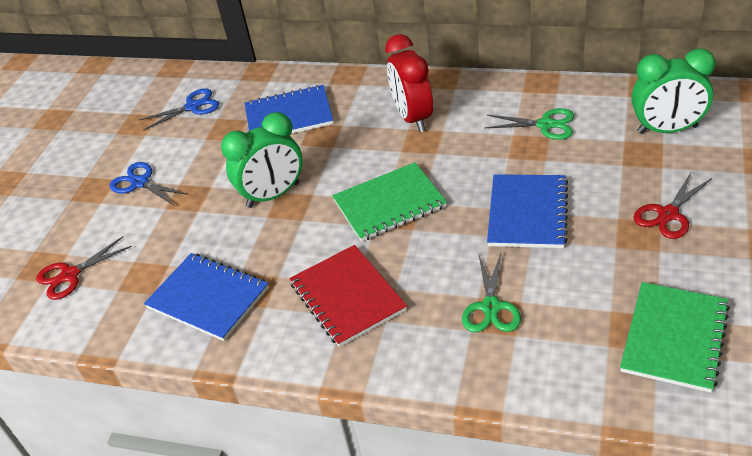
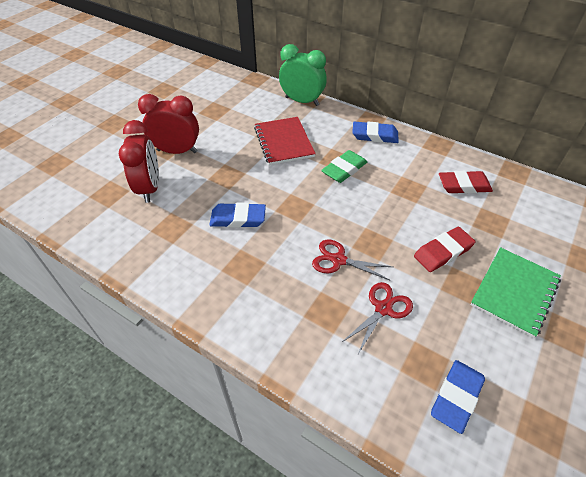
blue eraser: 0 -> 3
blue notebook: 3 -> 0
blue scissors: 2 -> 0
green clock: 2 -> 1
green eraser: 0 -> 1
green notebook: 2 -> 1
green scissors: 2 -> 0
red clock: 1 -> 2
red eraser: 0 -> 2

